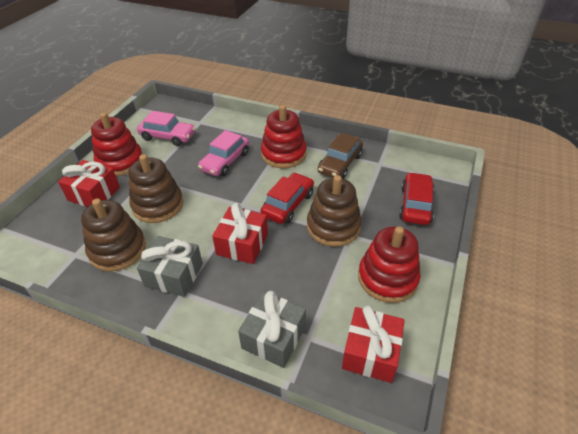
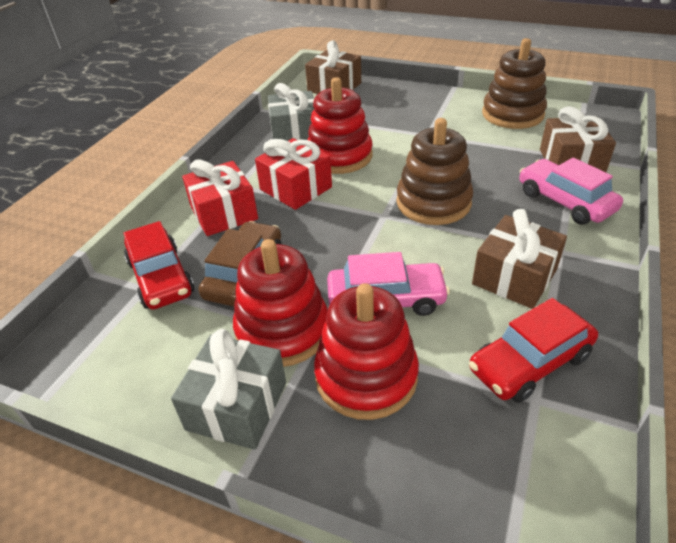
brown gift: 0 -> 3
brown stacking toy: 3 -> 2
red gift: 3 -> 2

